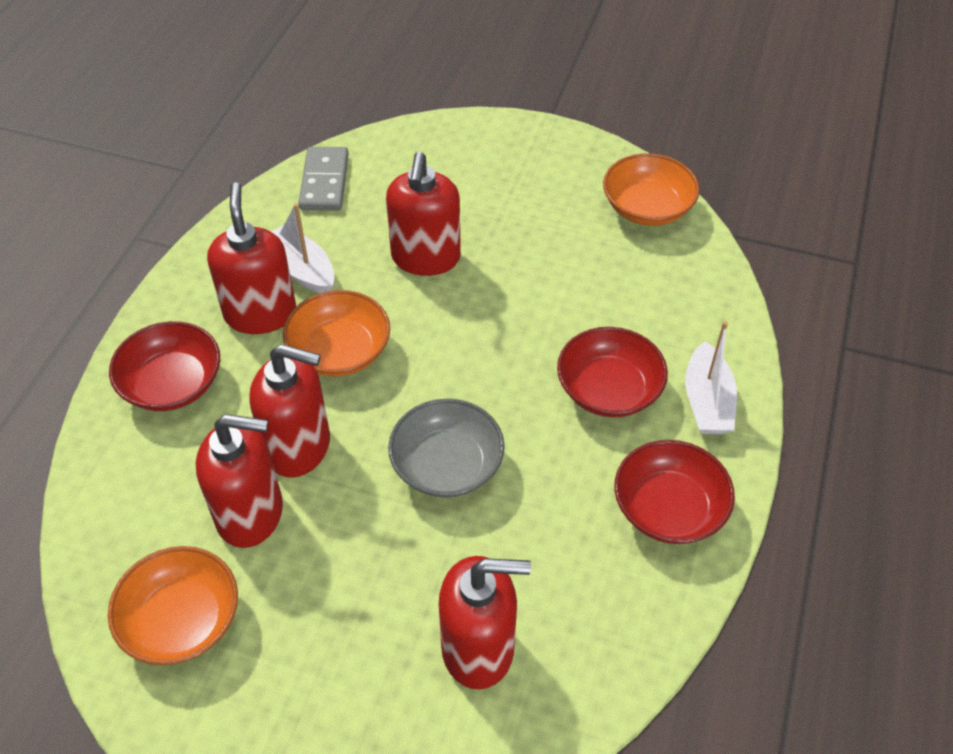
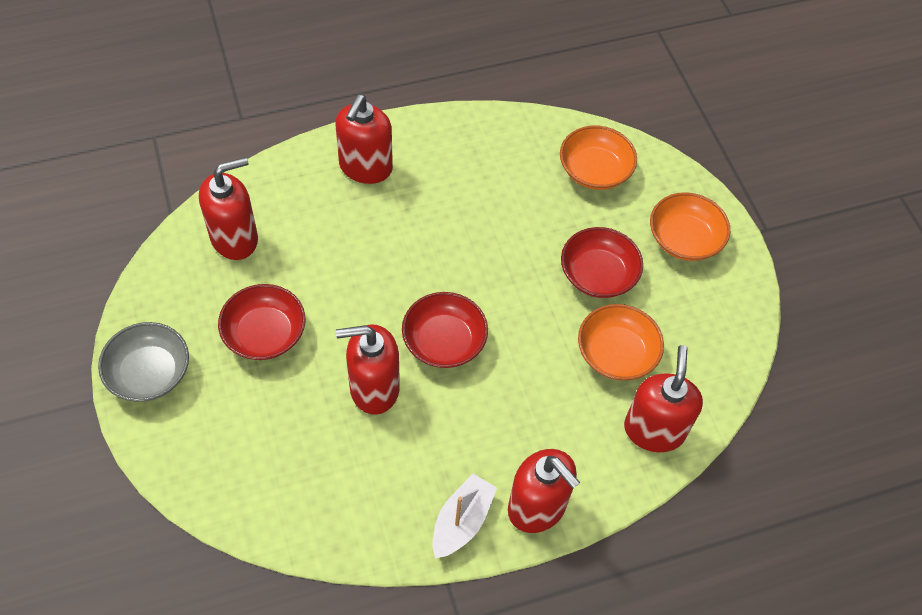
grey domino: 1 -> 0
white boat: 2 -> 1

